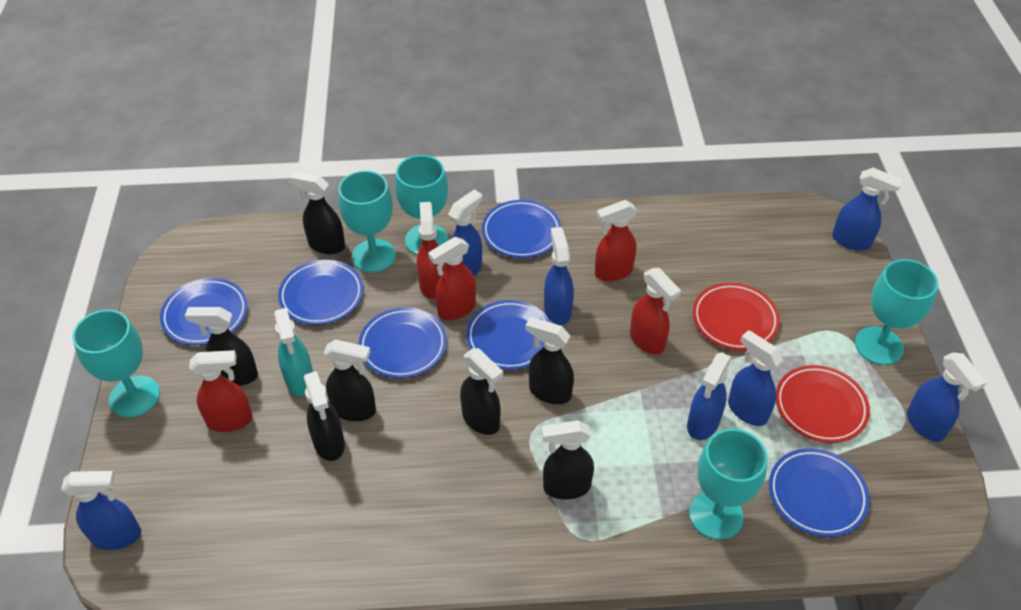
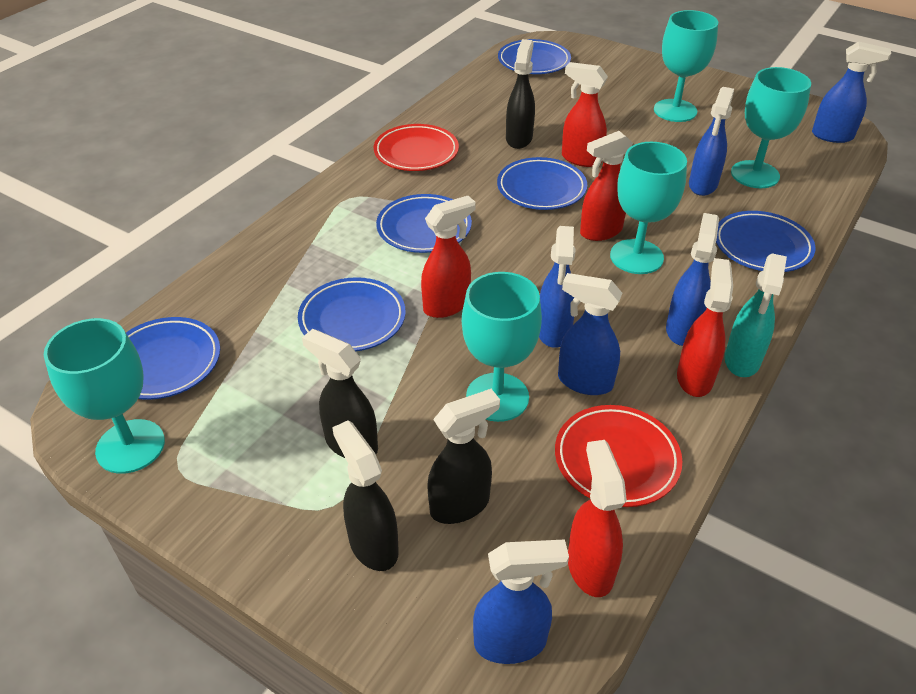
black spray bottle: 7 -> 4
blue spray bottle: 7 -> 6

